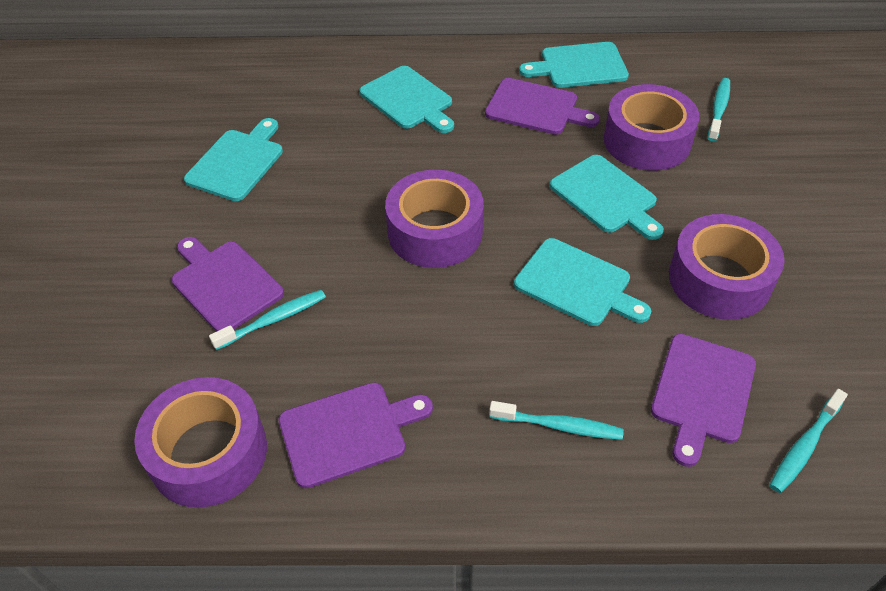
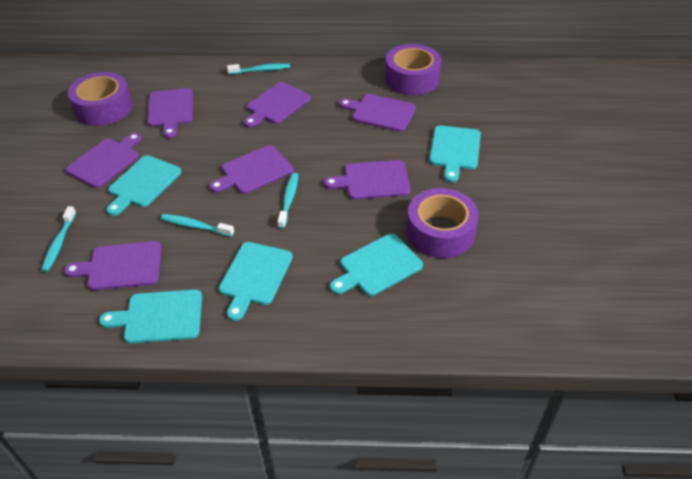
purple cutting board: 4 -> 7
purple tape: 4 -> 3

